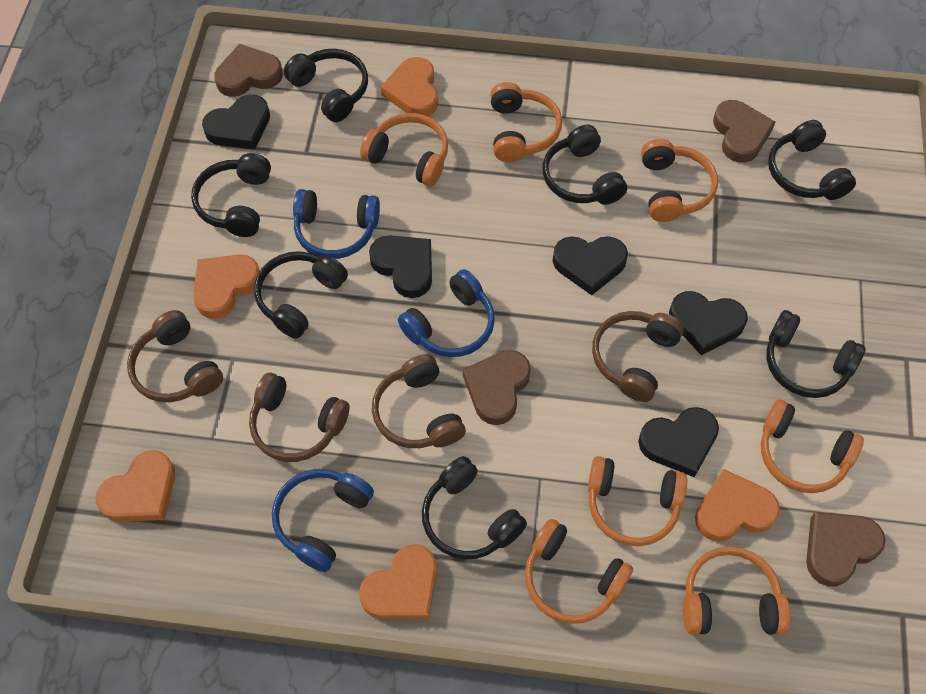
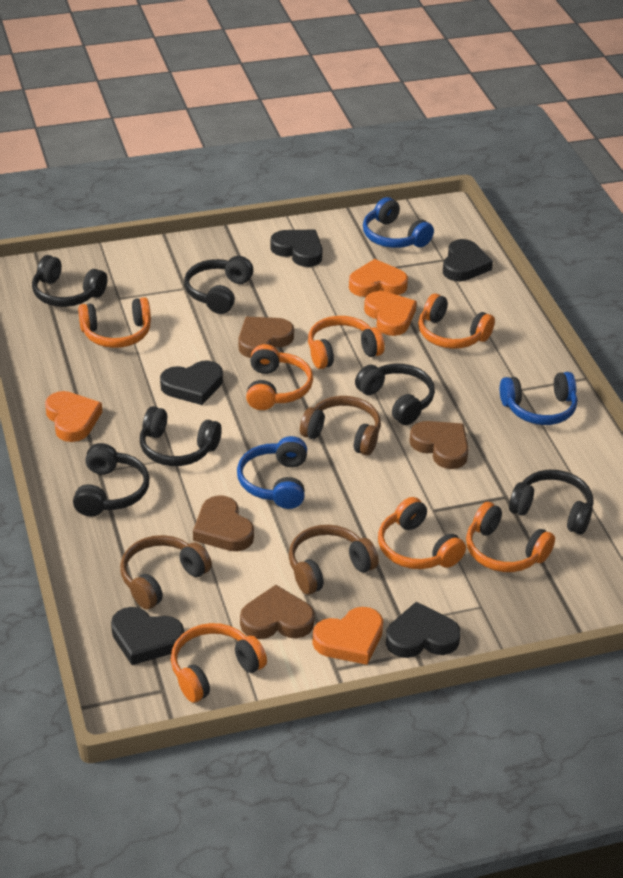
black headphones: 7 -> 6
brown headphones: 4 -> 3
orange heart: 5 -> 4

